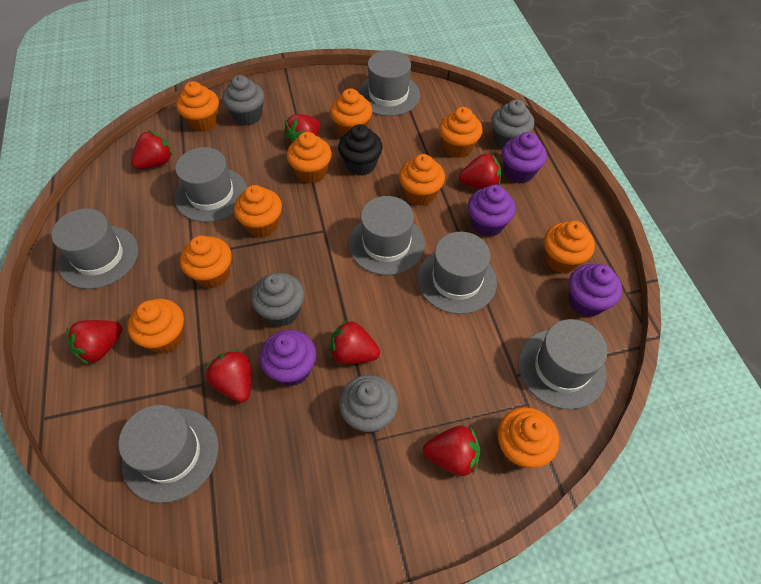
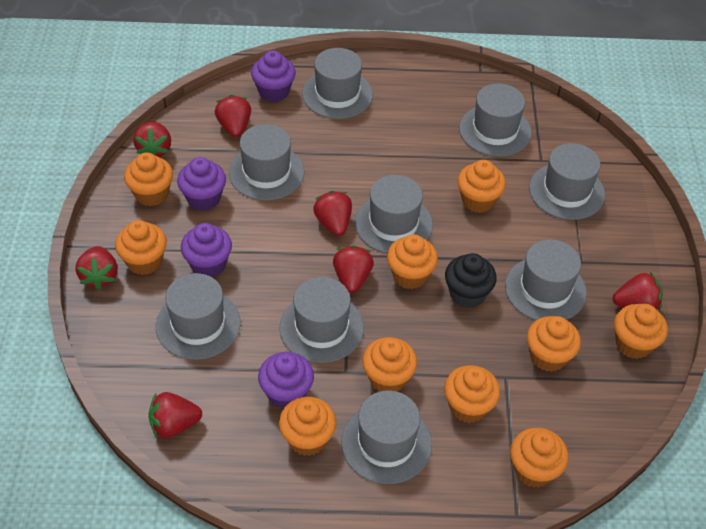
grey cupcake: 4 -> 0
grey hat: 7 -> 9

